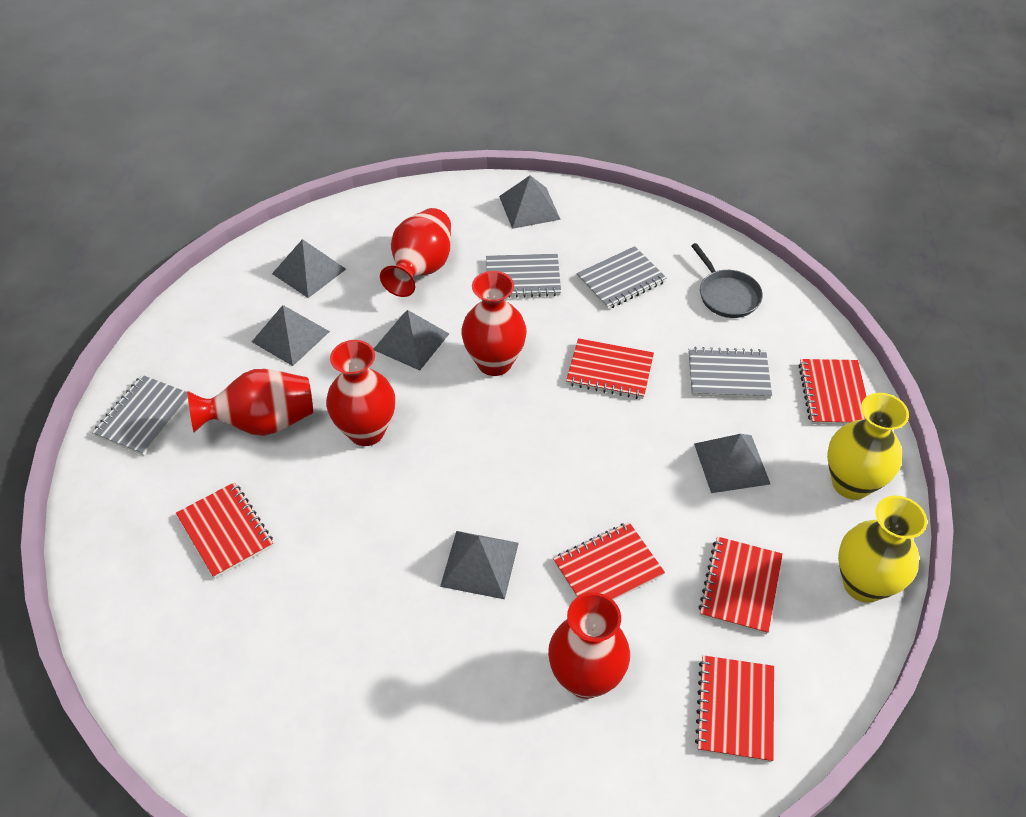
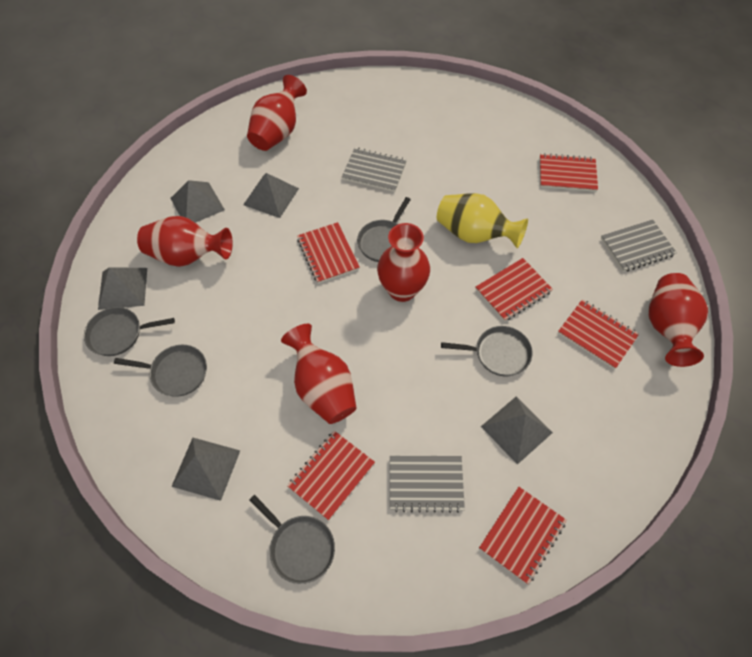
grey notebook: 4 -> 3
grey pan: 1 -> 5
grey pyramid: 6 -> 5
yellow vase: 2 -> 1

